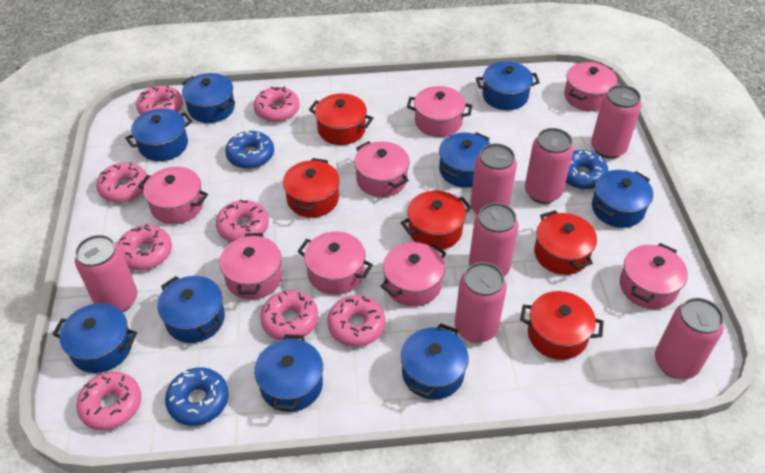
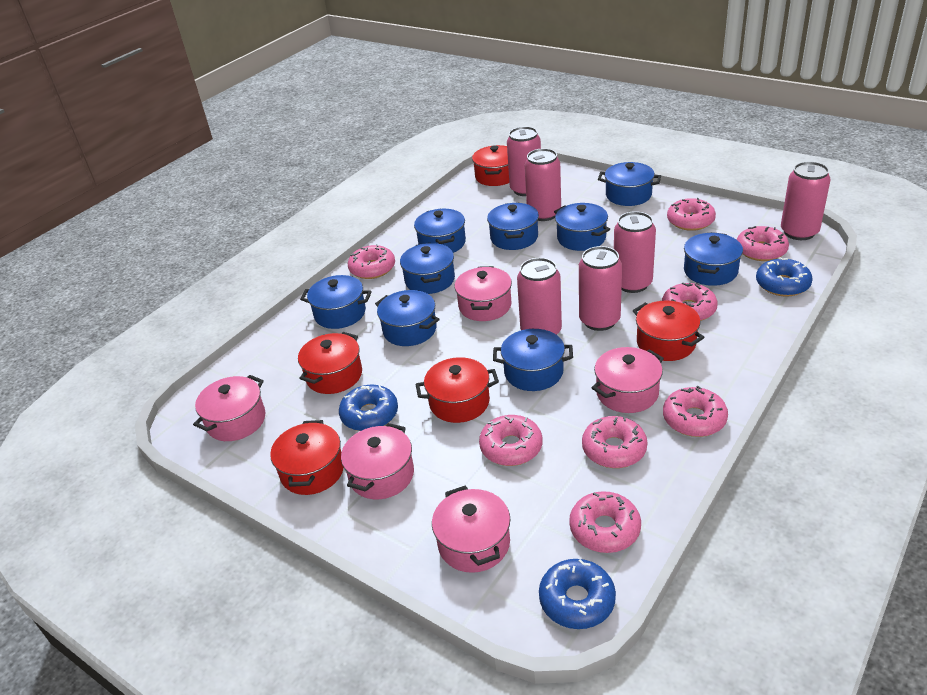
pink can: 7 -> 6
pink pot: 8 -> 5

